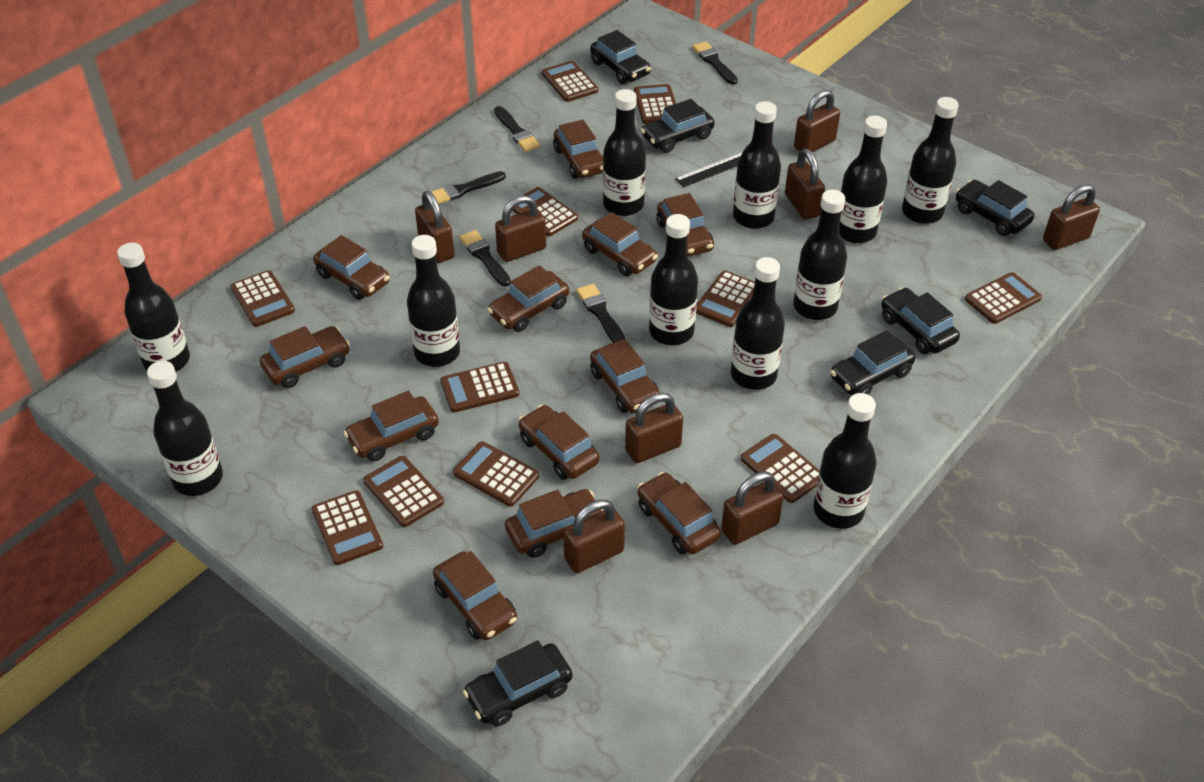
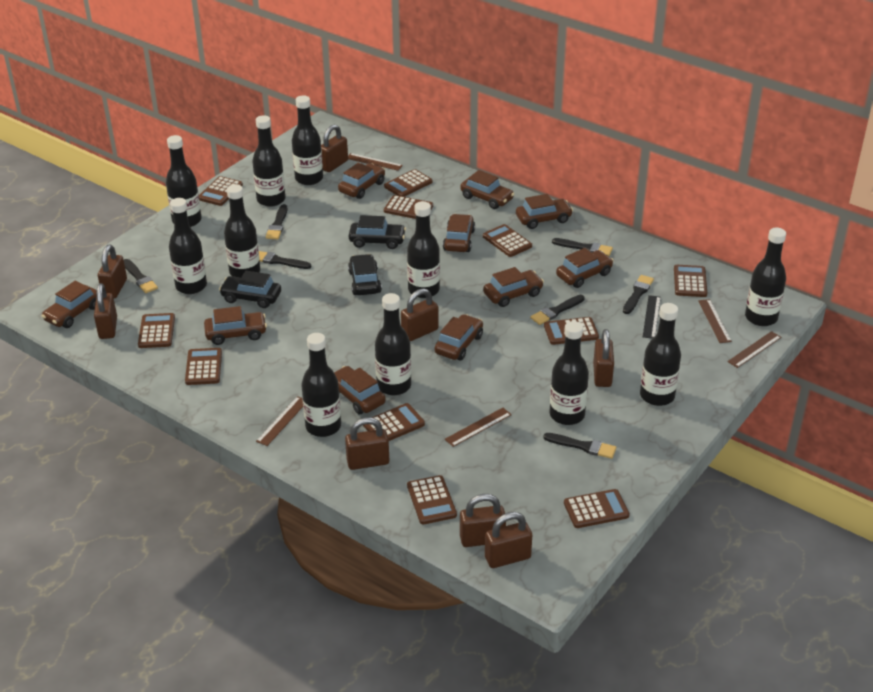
black brush: 5 -> 7
black car: 6 -> 3
brown car: 12 -> 10
brown ruler: 0 -> 5

